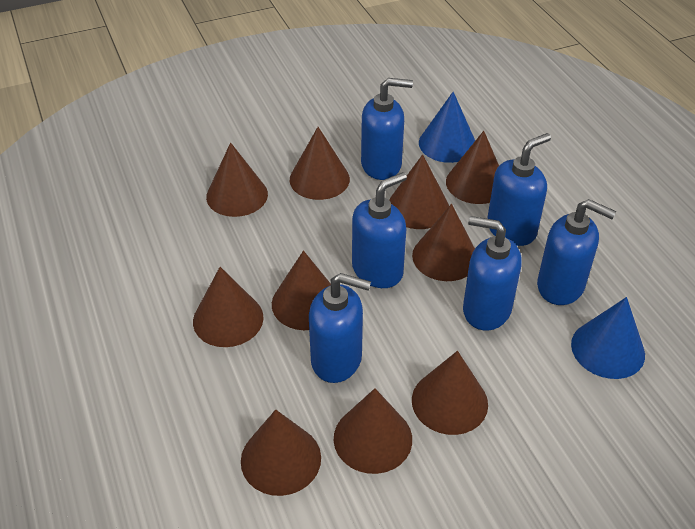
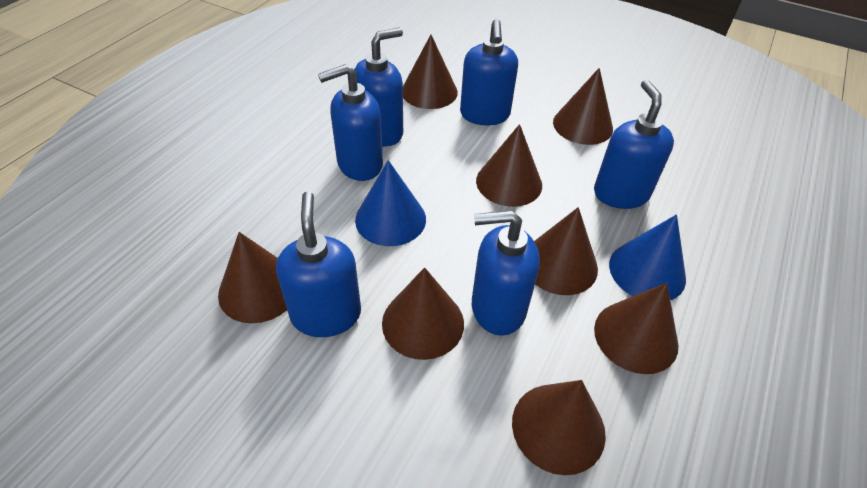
brown cone: 10 -> 8

